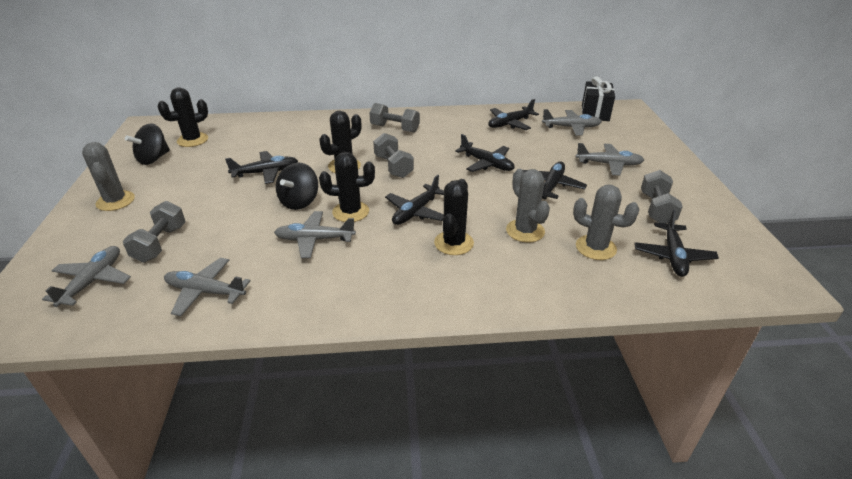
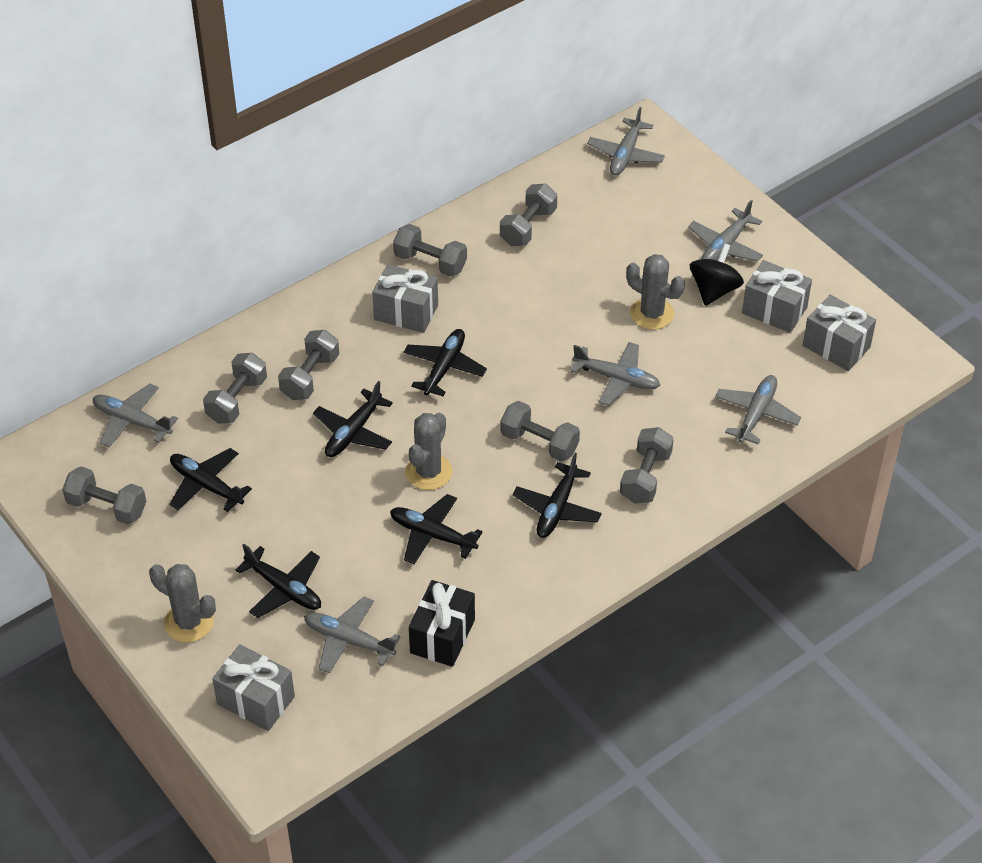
black cactus: 4 -> 0
black spinning top: 2 -> 1
grey dumbbell: 4 -> 7
grey gift: 0 -> 4
grey plane: 5 -> 6

